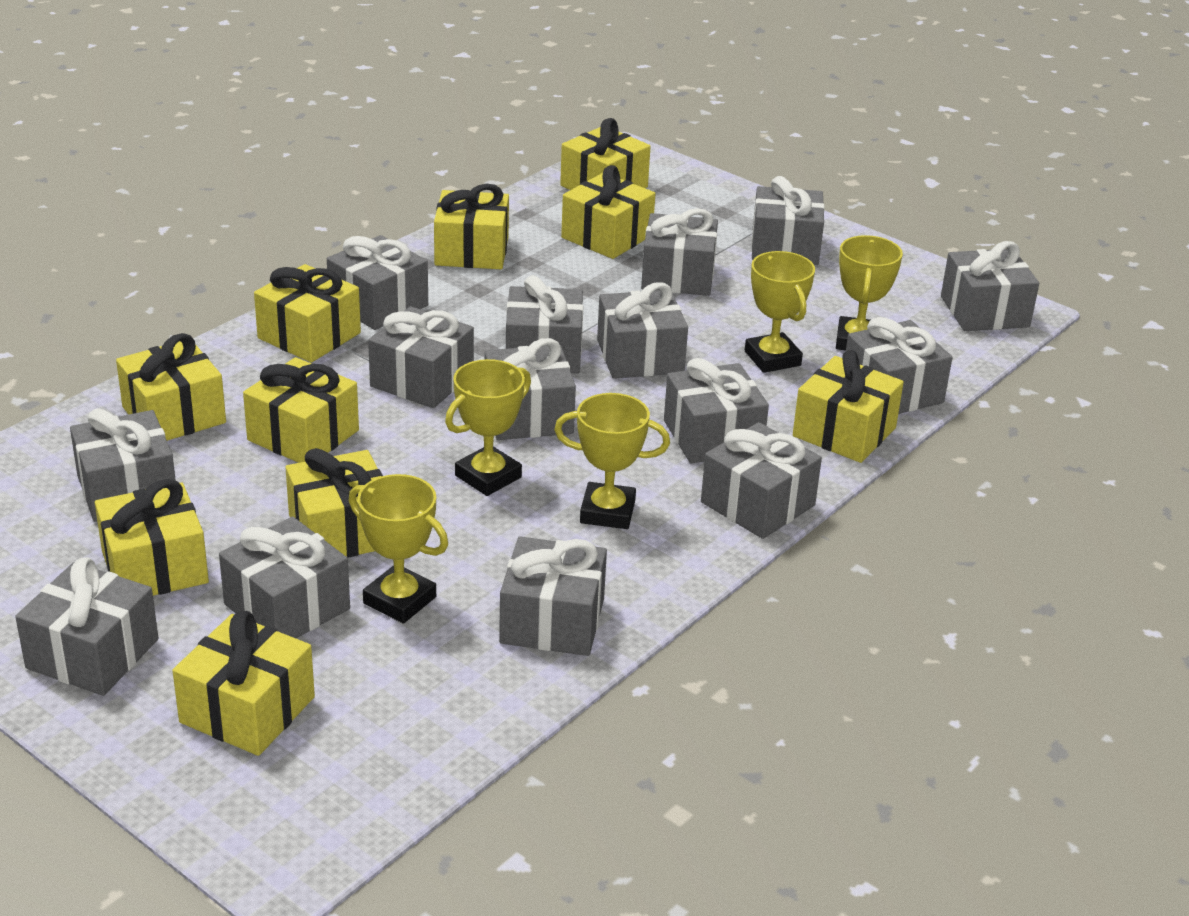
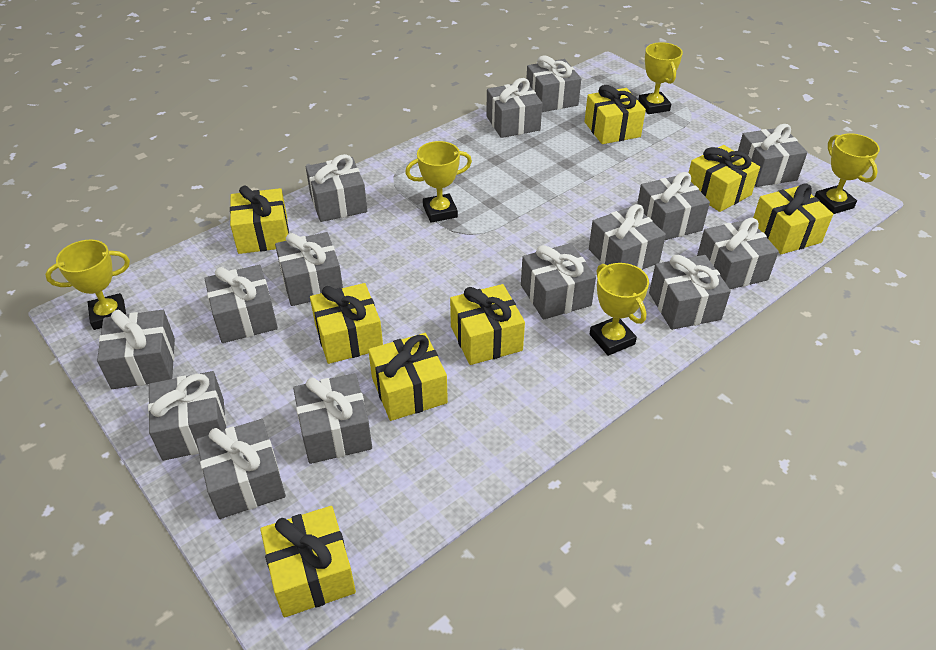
yellow gift: 10 -> 8

